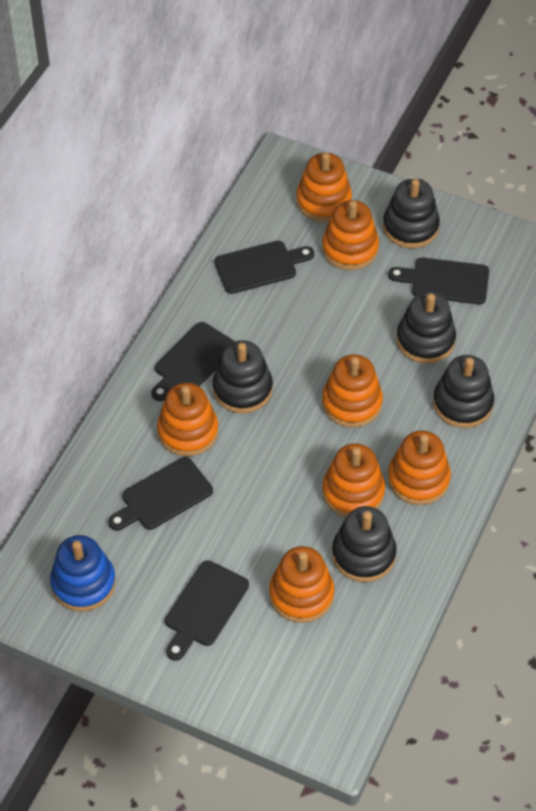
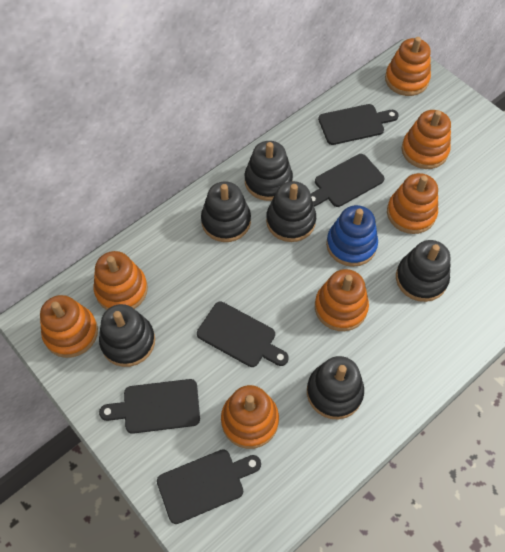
black stacking toy: 5 -> 6

